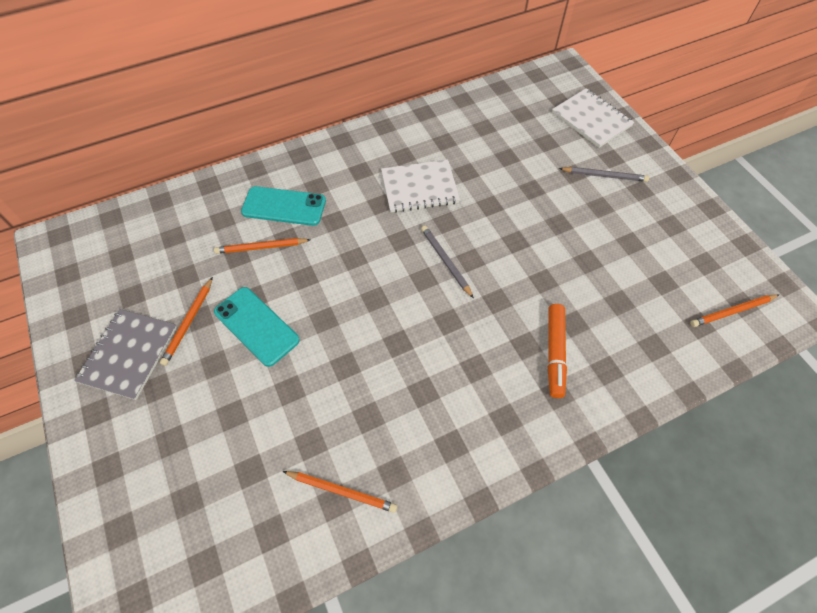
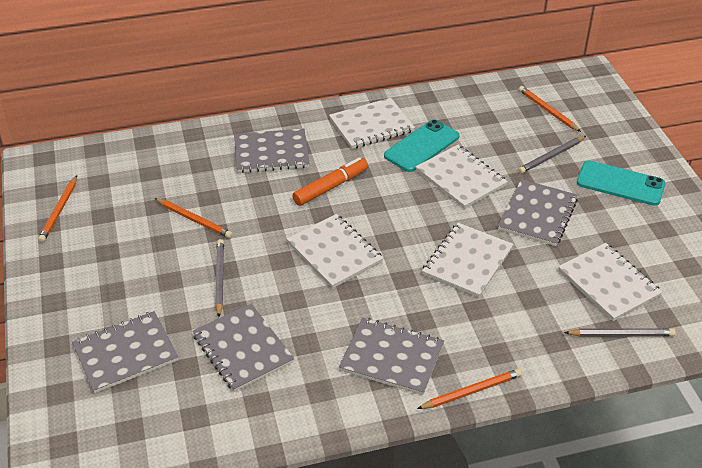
grey notebook: 1 -> 5
grey pencil: 2 -> 3
white notebook: 2 -> 5

